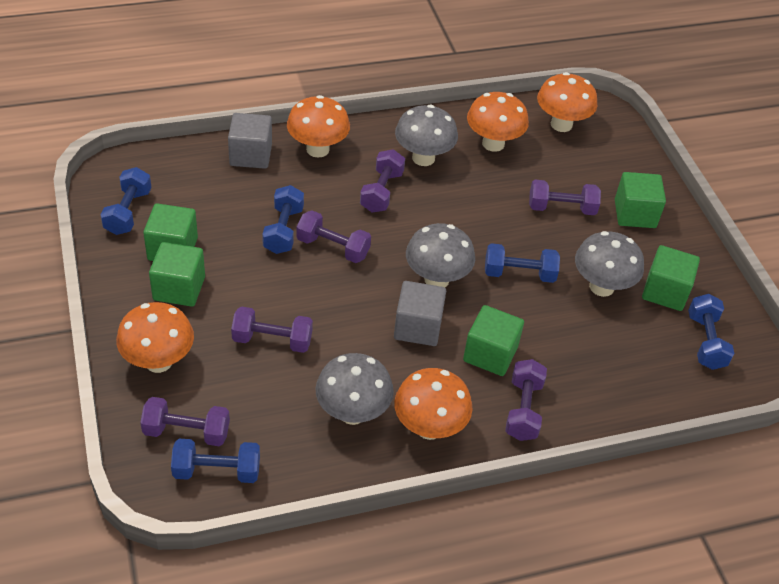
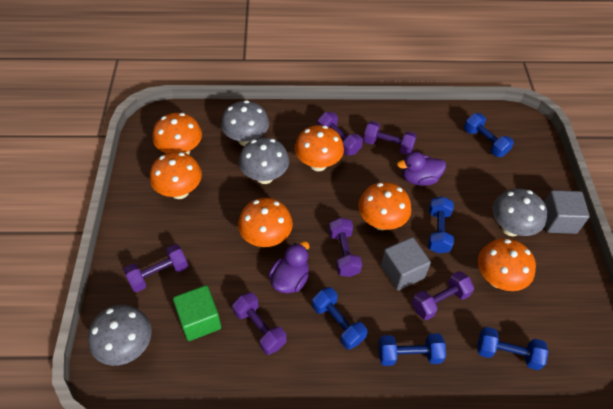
green cube: 5 -> 1
orange mushroom: 5 -> 6
purple duck: 0 -> 2

